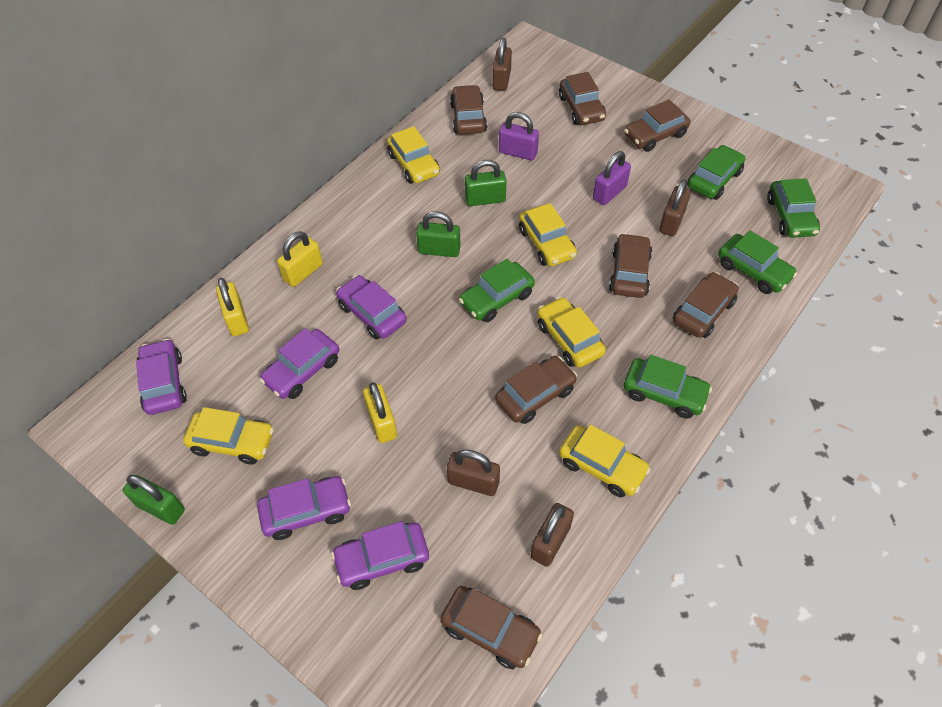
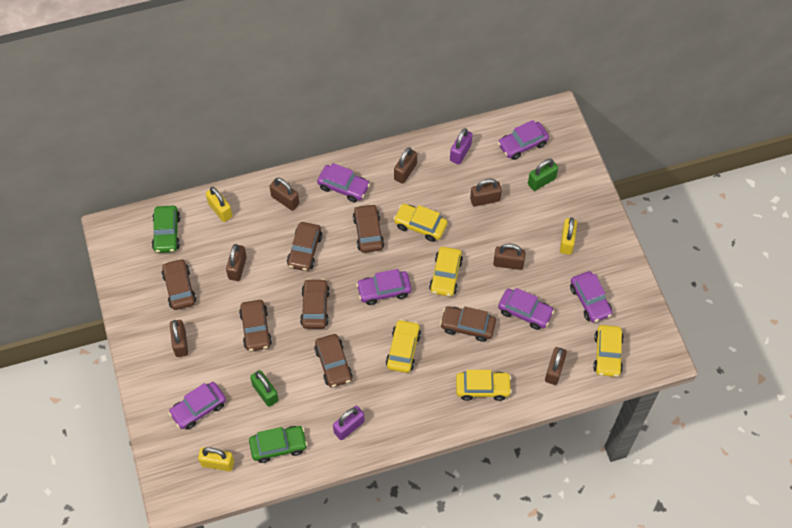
brown padlock: 4 -> 7
green car: 5 -> 2
green padlock: 3 -> 2
purple car: 5 -> 6

